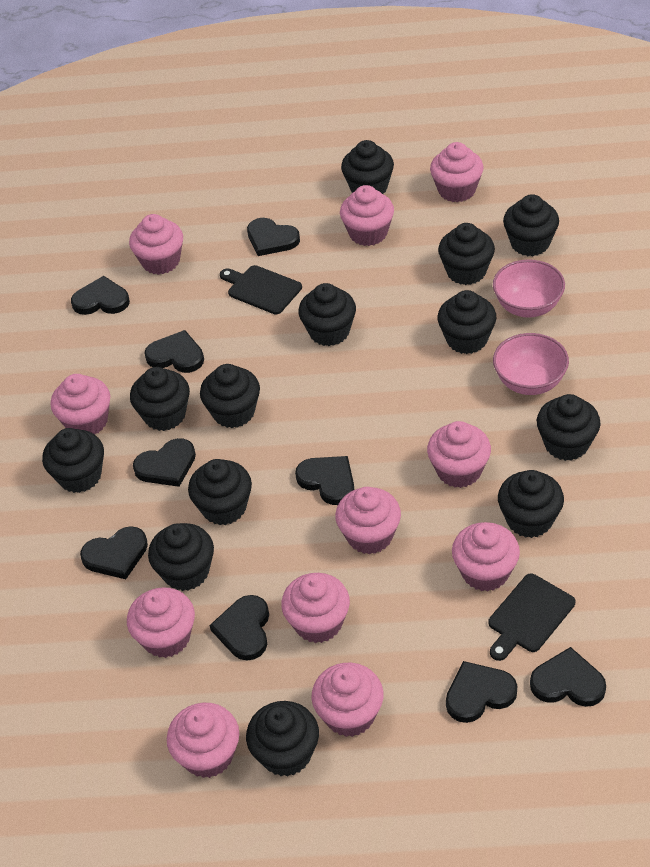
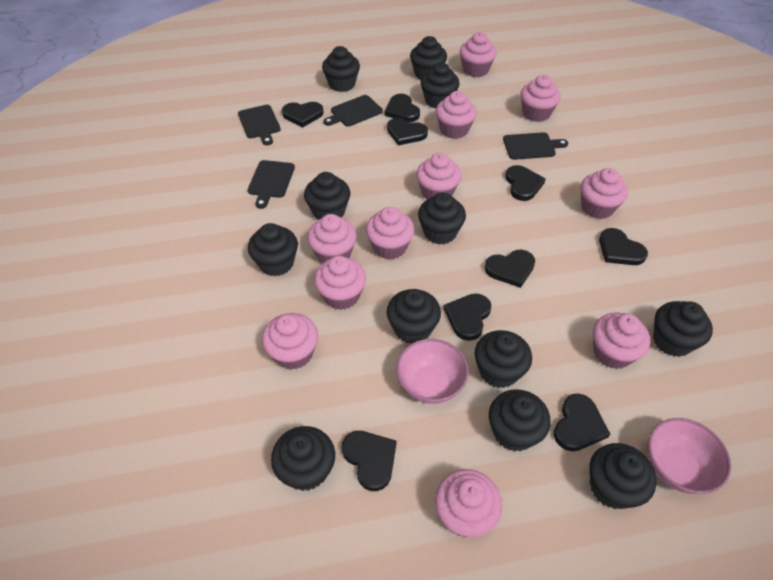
black cupcake: 13 -> 12
black cutting board: 2 -> 4

